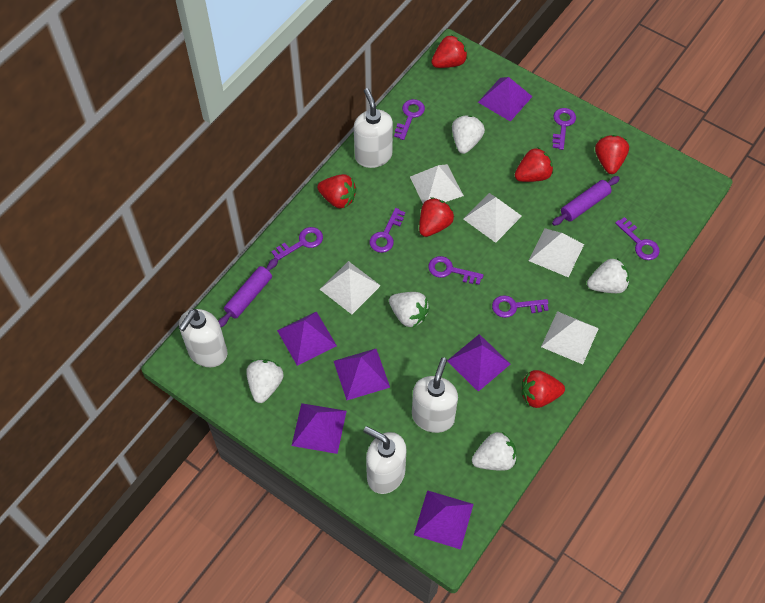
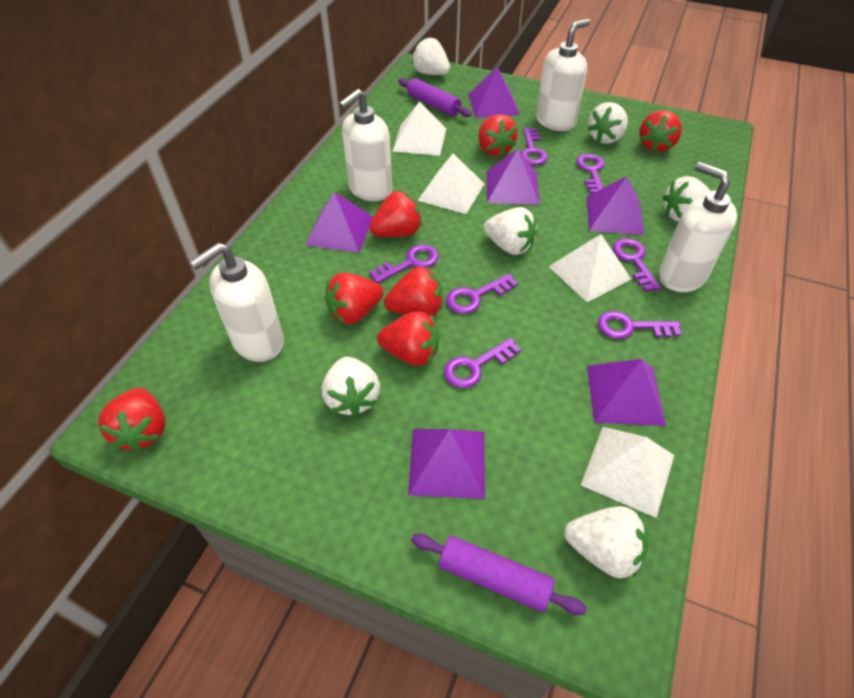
red strawberry: 6 -> 7
white pyramid: 5 -> 4
white strawberry: 5 -> 6

